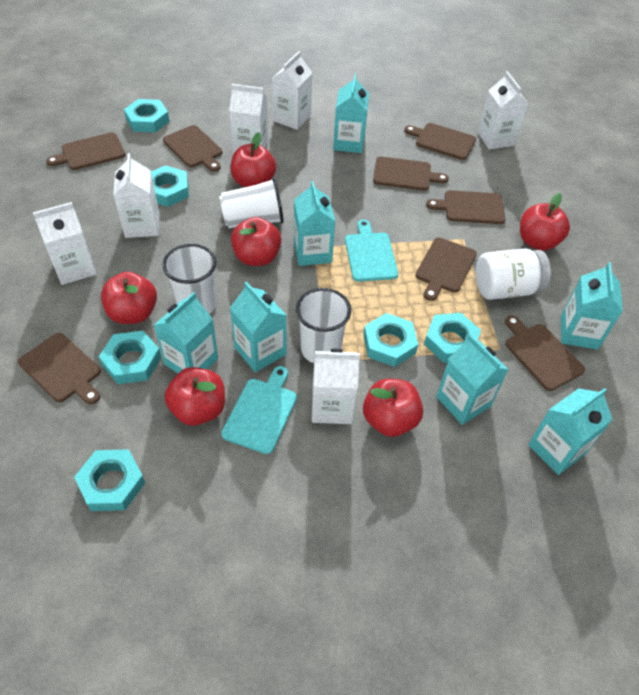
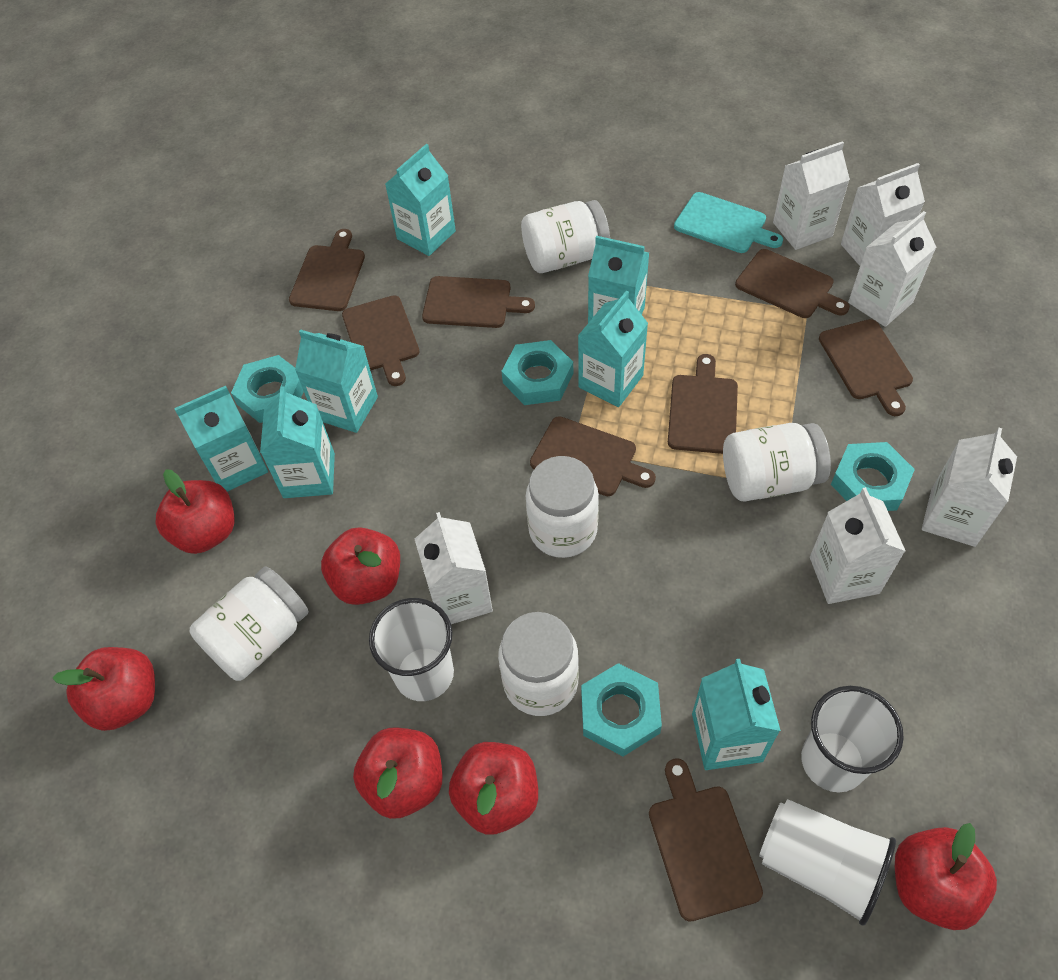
turquoise cutting board: 2 -> 1
turquoise nut: 6 -> 4
white jar: 1 -> 5

